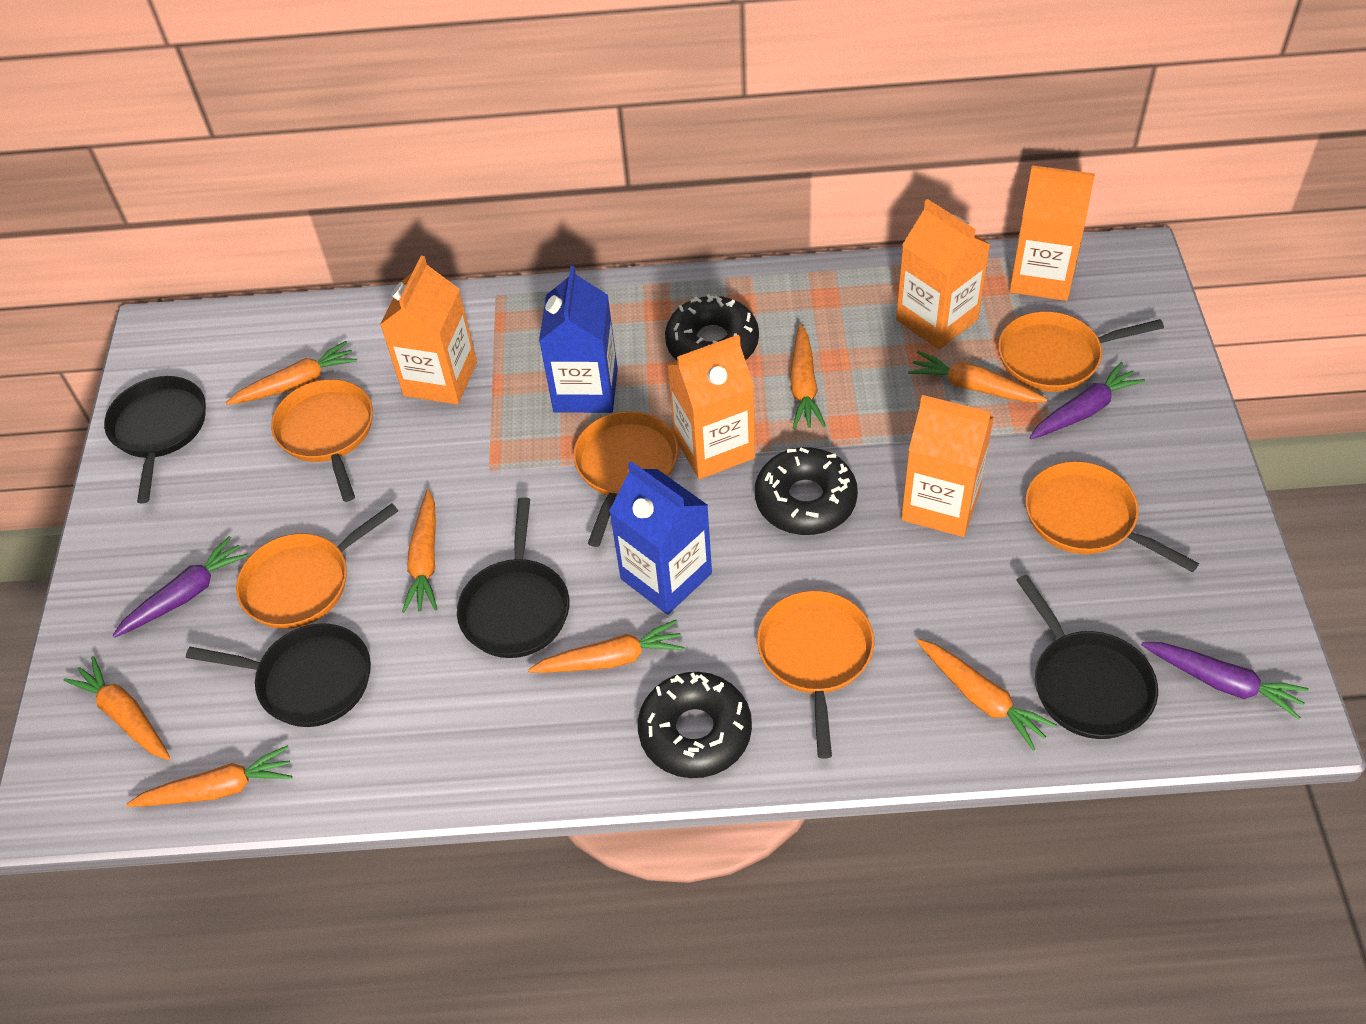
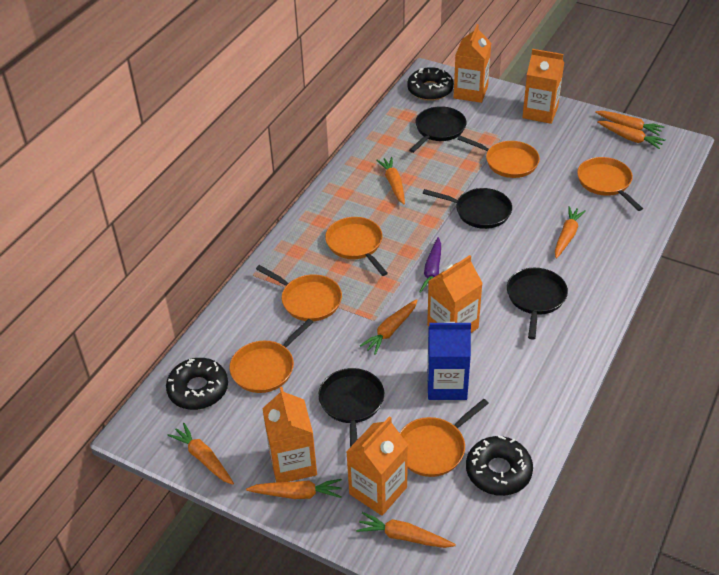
blue carton: 2 -> 1
purple carrot: 3 -> 1

